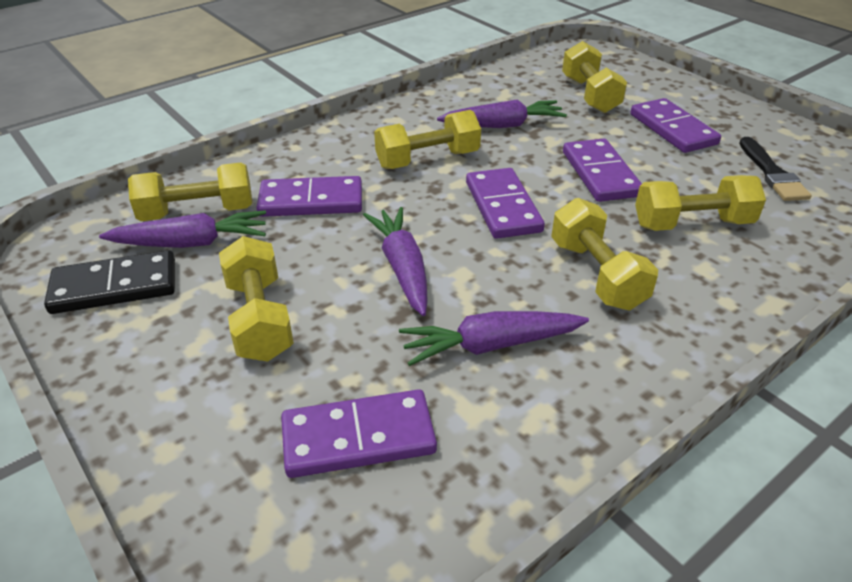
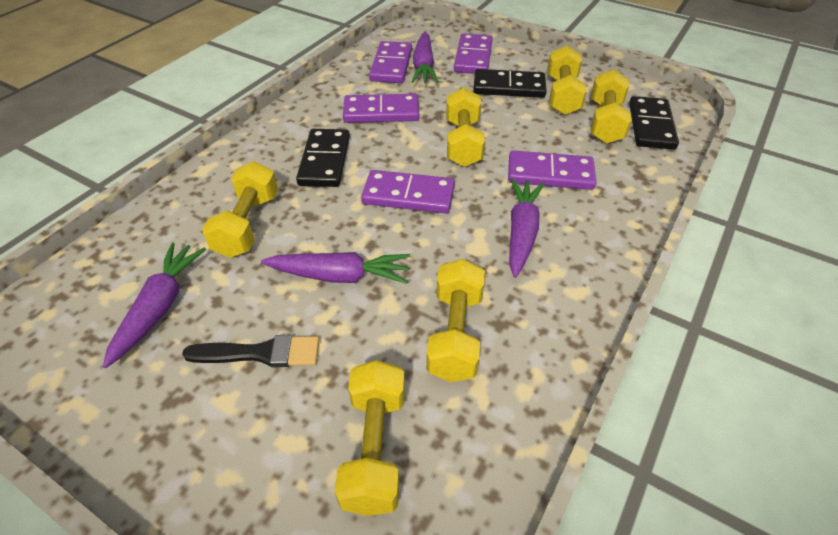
black domino: 1 -> 3

